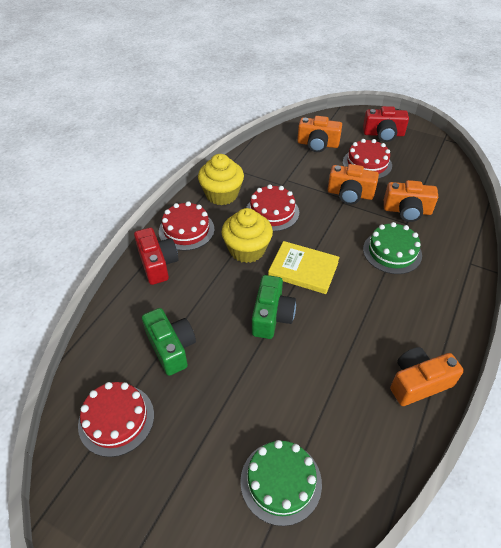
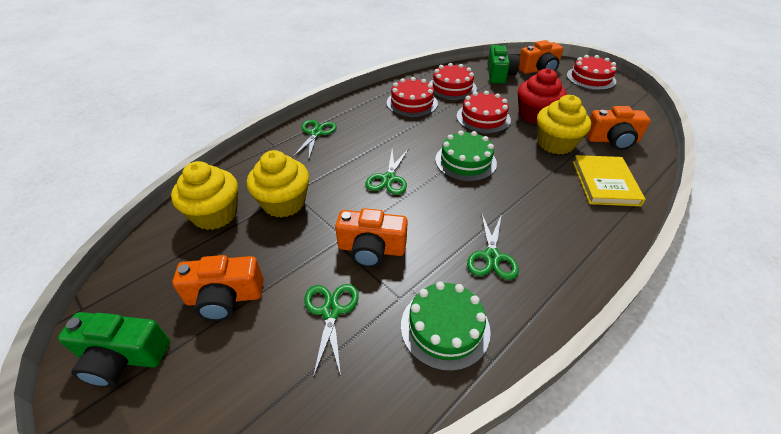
green scissors: 0 -> 4
red camera: 2 -> 0
red cupcake: 0 -> 1
yellow cupcake: 2 -> 3

